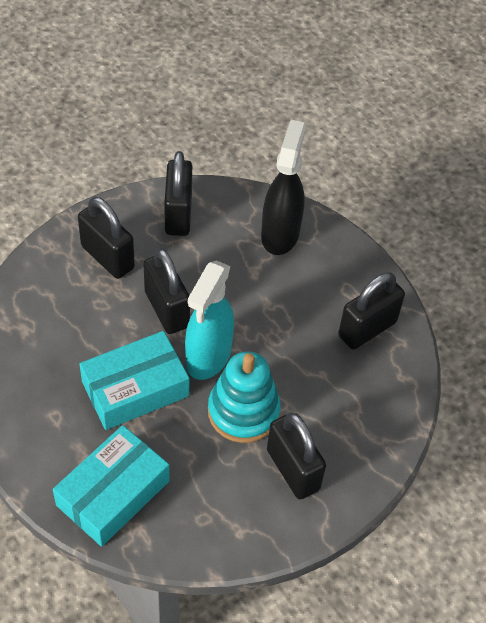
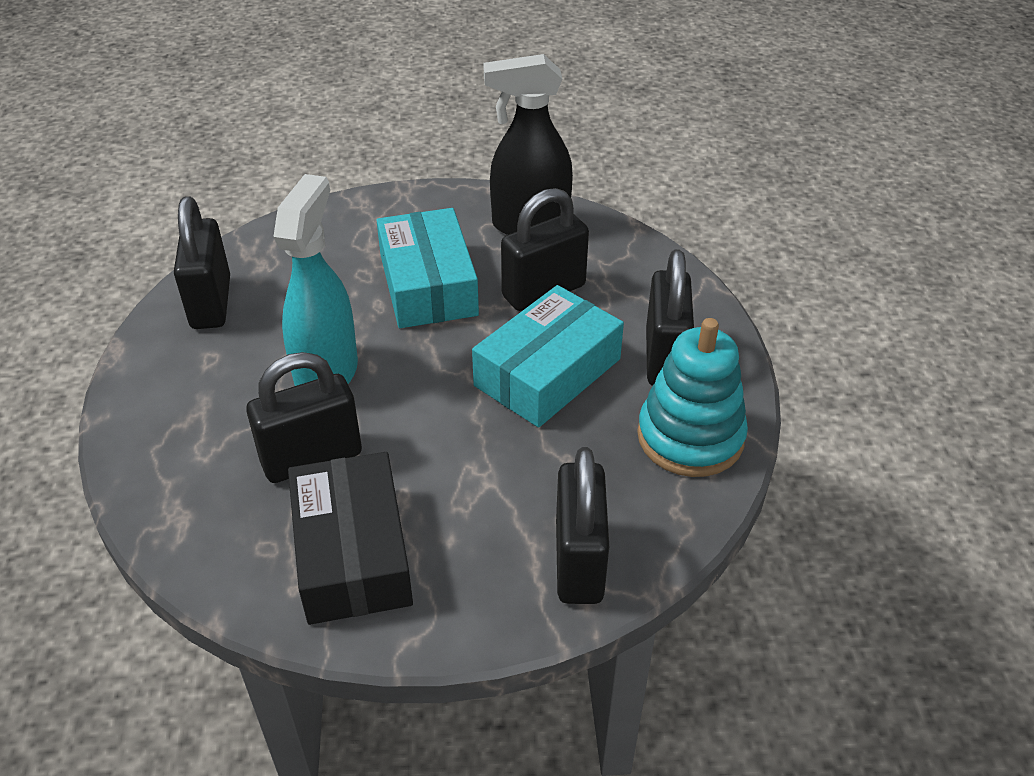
black box: 0 -> 1

